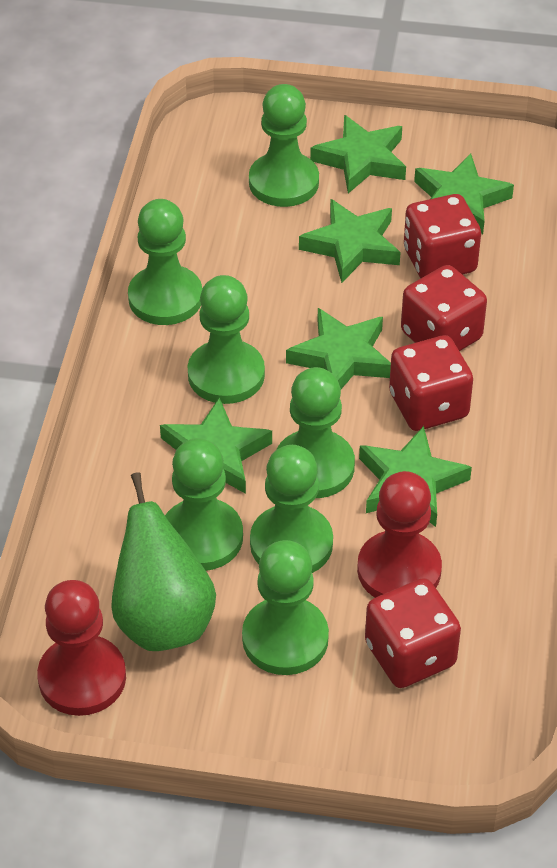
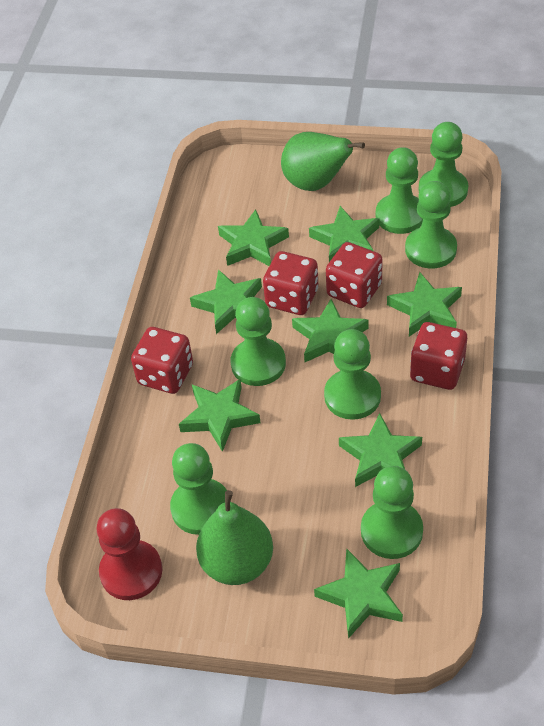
green pear: 1 -> 2
green star: 6 -> 8
red pawn: 2 -> 1

